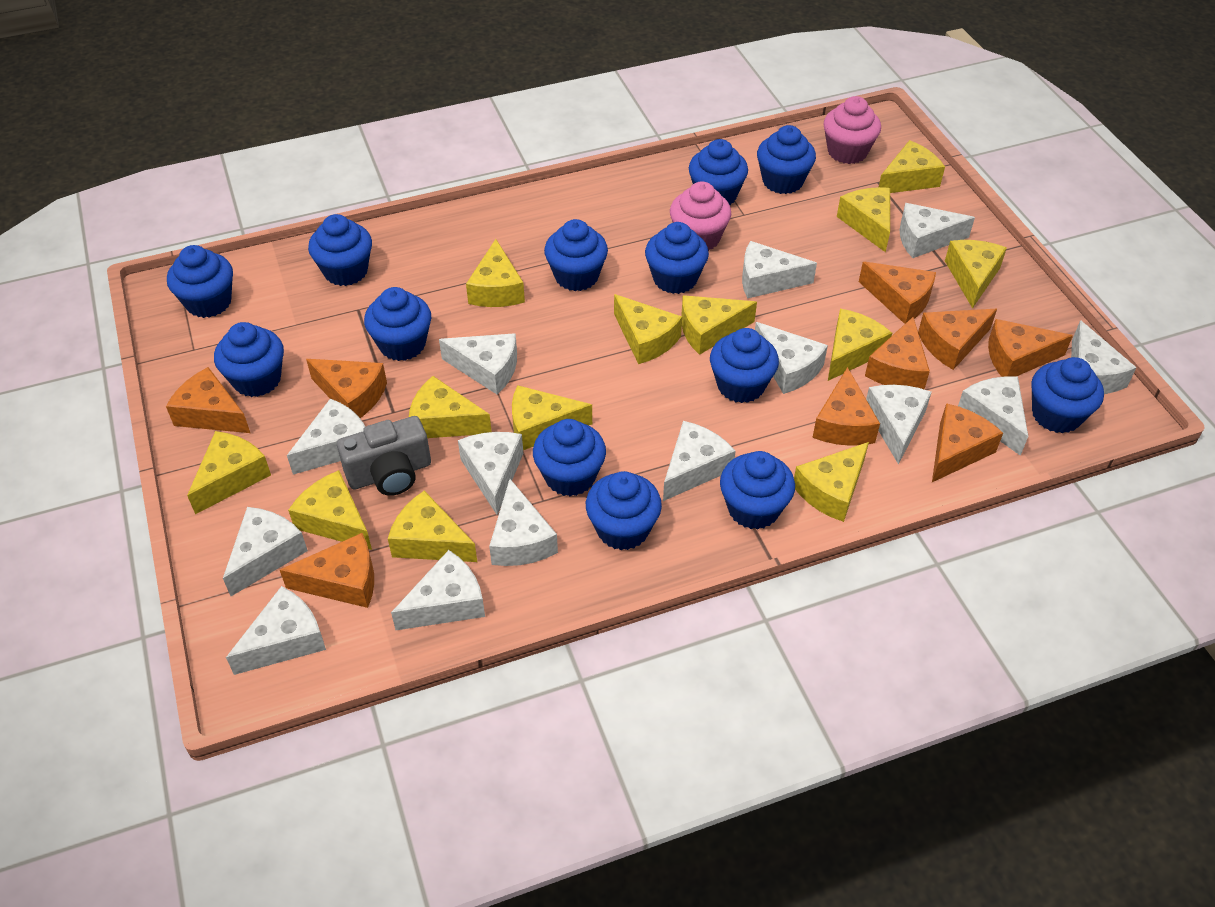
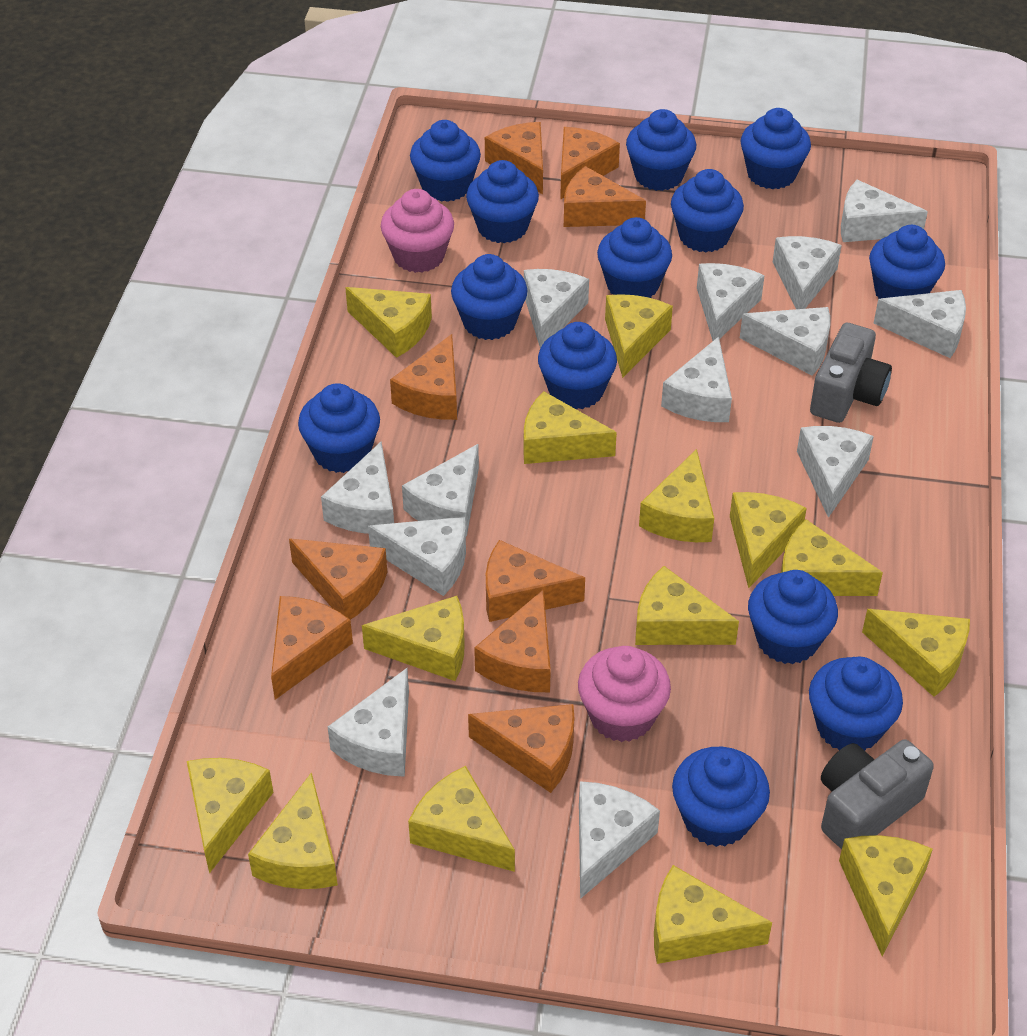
grey camera: 1 -> 2
white cheese: 14 -> 13
yellow cheese: 13 -> 14

